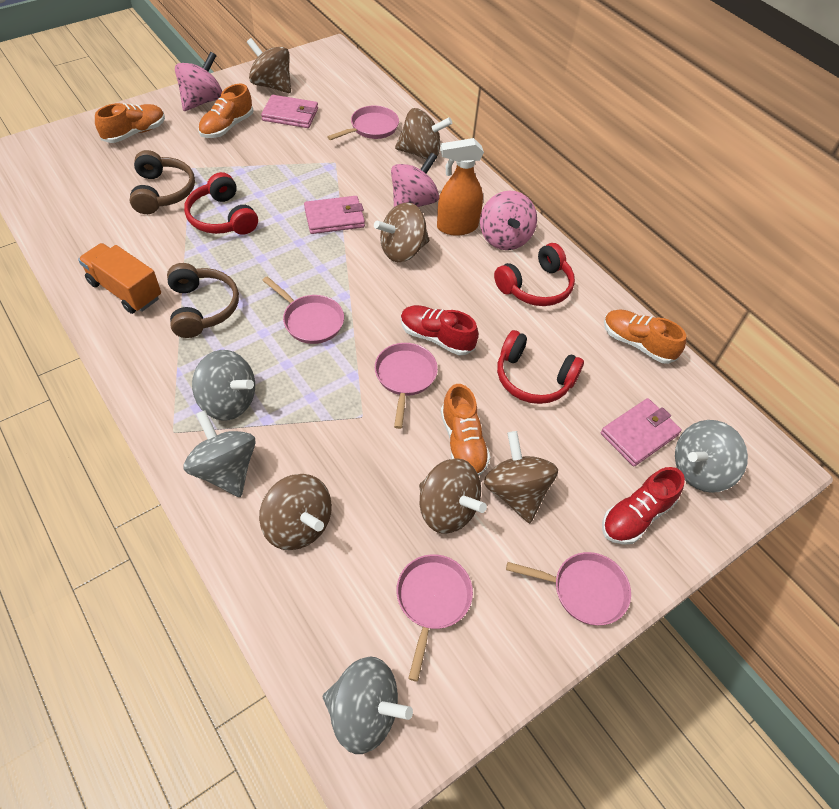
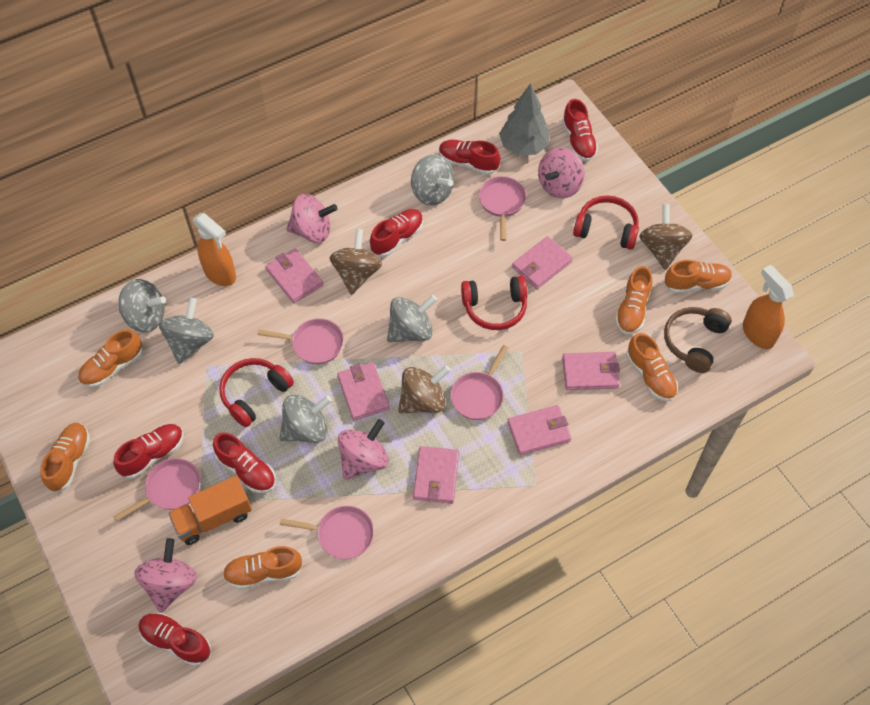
brown headphones: 2 -> 1
brown spinning top: 6 -> 3
grey spinning top: 4 -> 5
grey tree: 0 -> 1
orange shoe: 4 -> 6
orange spray bottle: 1 -> 2
pink spinning top: 3 -> 4
pink wallet: 3 -> 6
red shoe: 2 -> 6

